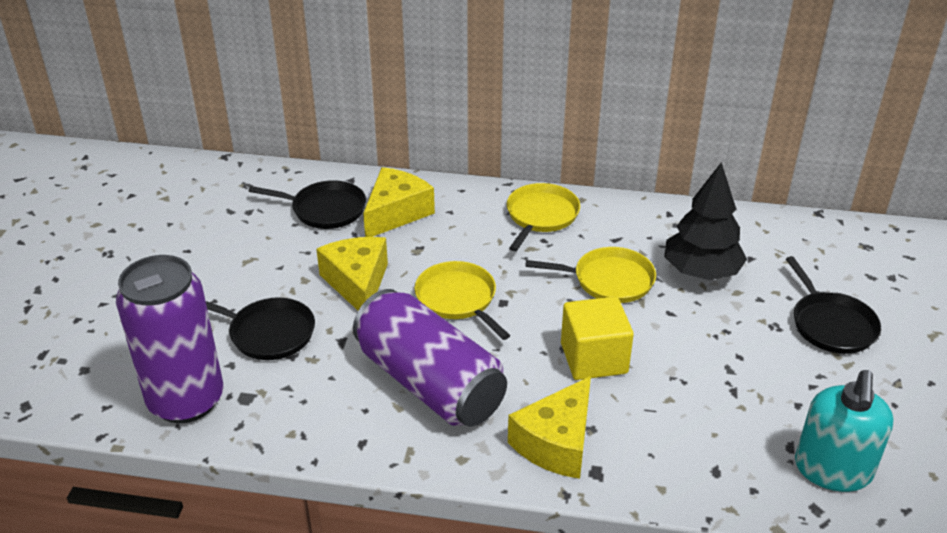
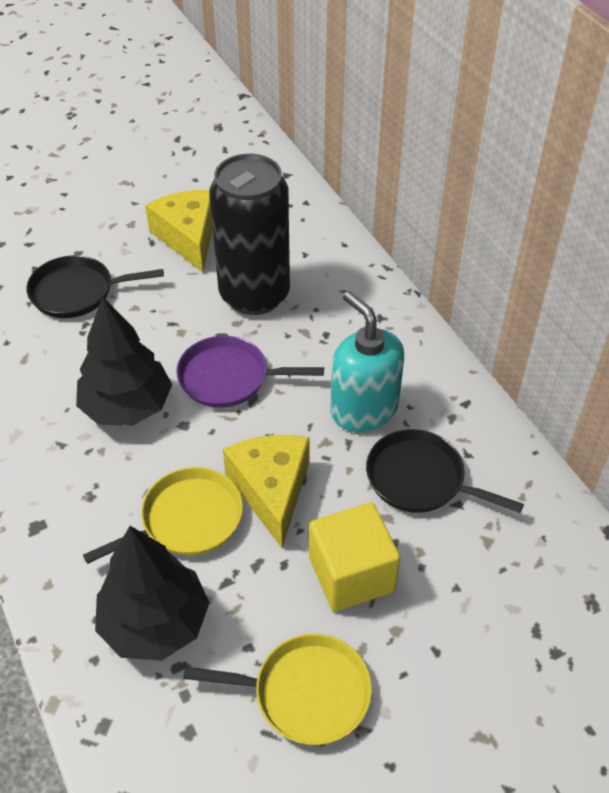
black can: 0 -> 1
black pan: 3 -> 2
black tree: 1 -> 2
purple can: 2 -> 0
purple pan: 0 -> 1
yellow cheese: 3 -> 2
yellow pan: 3 -> 2

